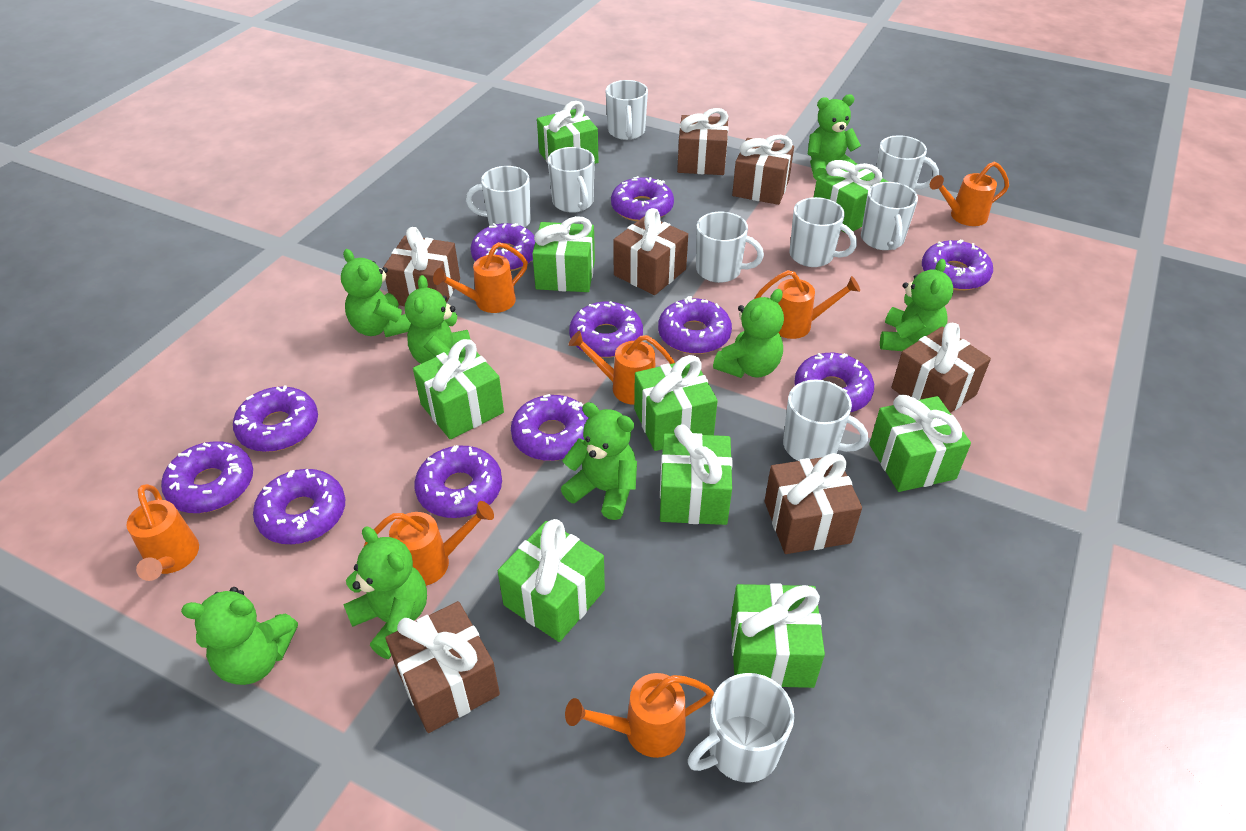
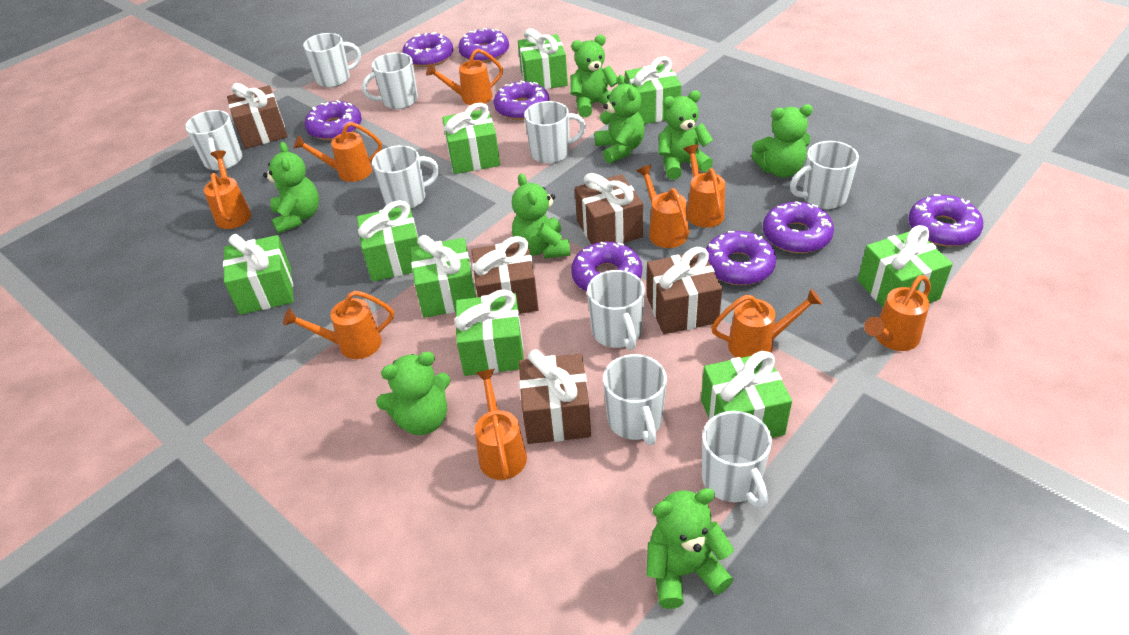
brown gift: 7 -> 5
orange watering can: 7 -> 9
purple donut: 11 -> 8

